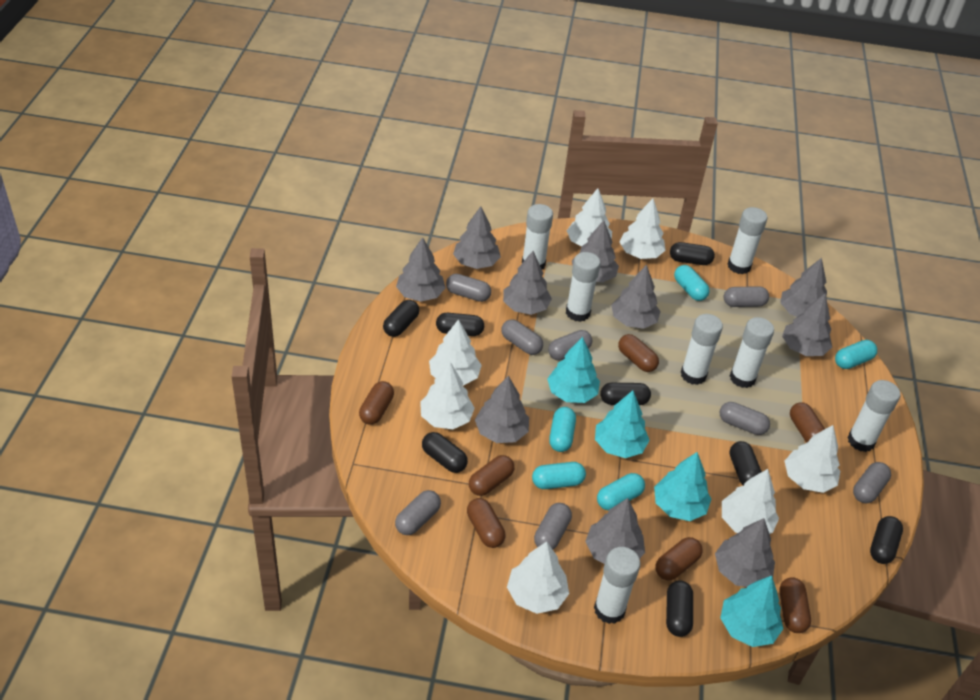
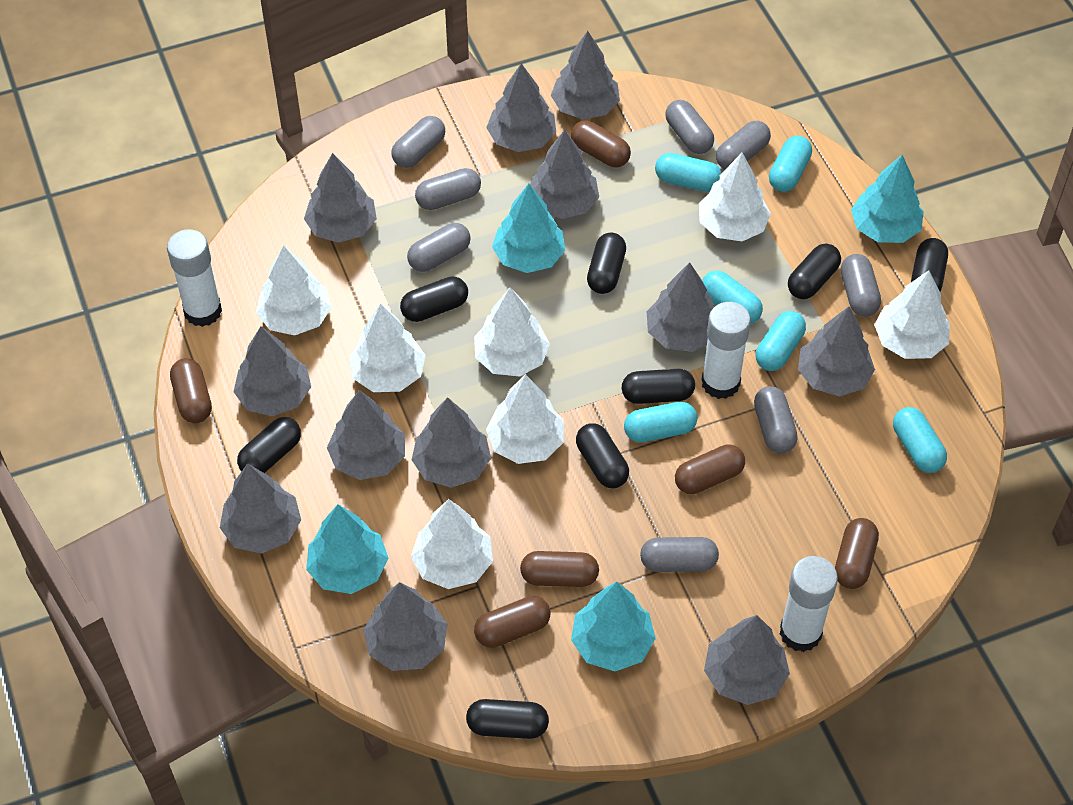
brown capsule: 7 -> 6
grey tree: 10 -> 12
turquoise capsule: 5 -> 6
white glue stick: 7 -> 3

